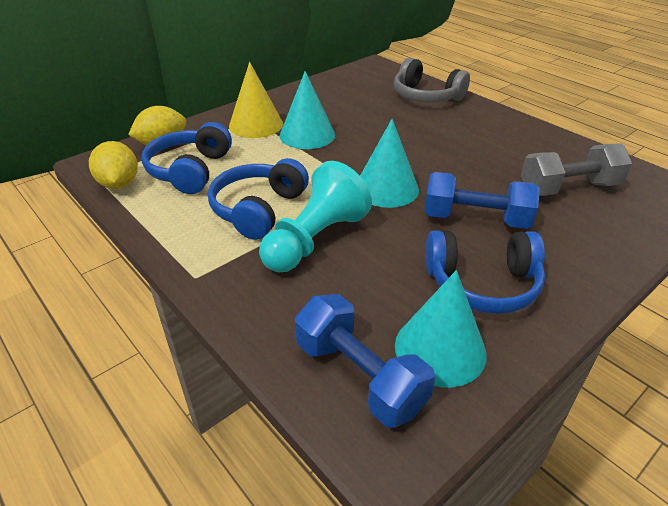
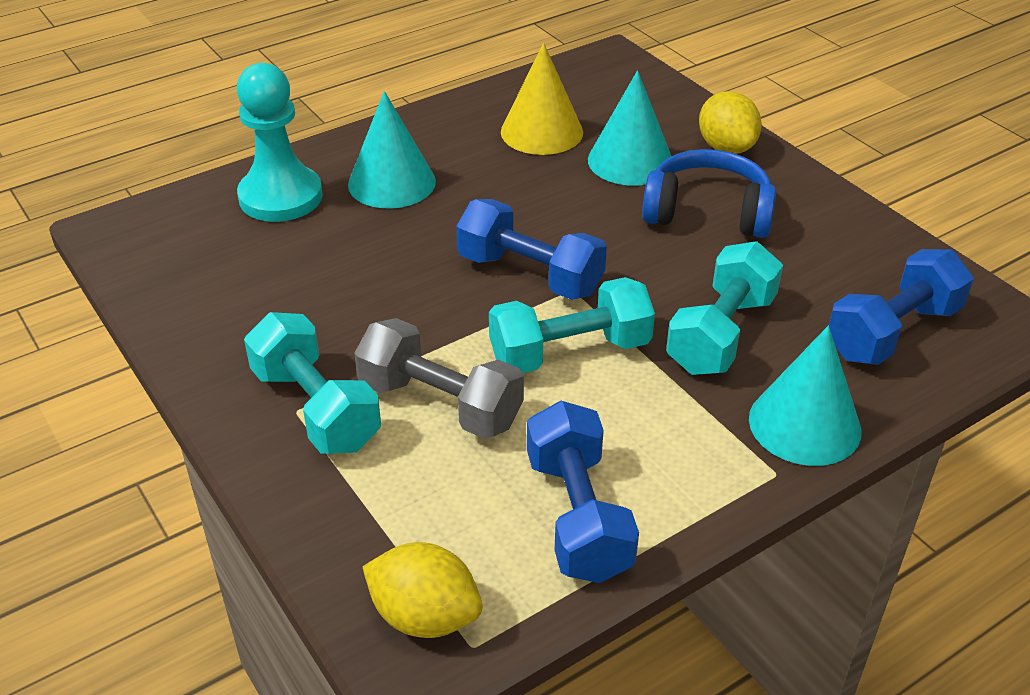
blue dumbbell: 2 -> 3
blue headphones: 3 -> 1
grey headphones: 1 -> 0
turquoise dumbbell: 0 -> 3

